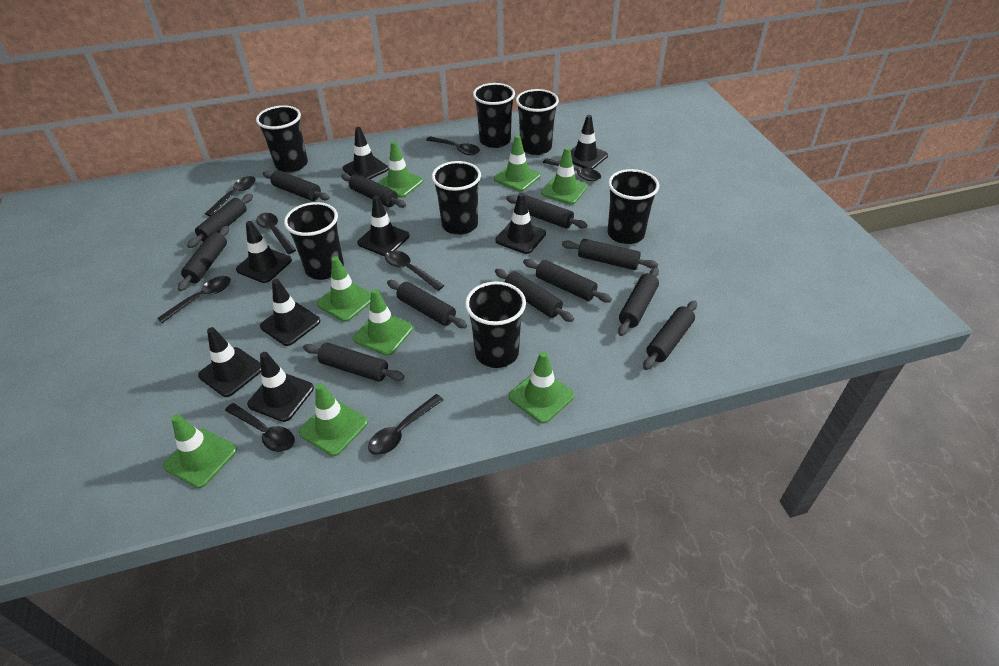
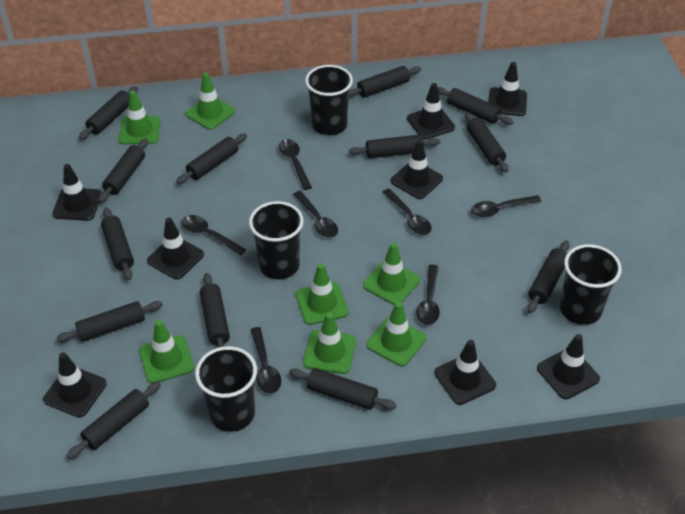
black cup: 7 -> 4
black rolling pin: 12 -> 13
black spoon: 8 -> 7
green traffic cone: 8 -> 7

